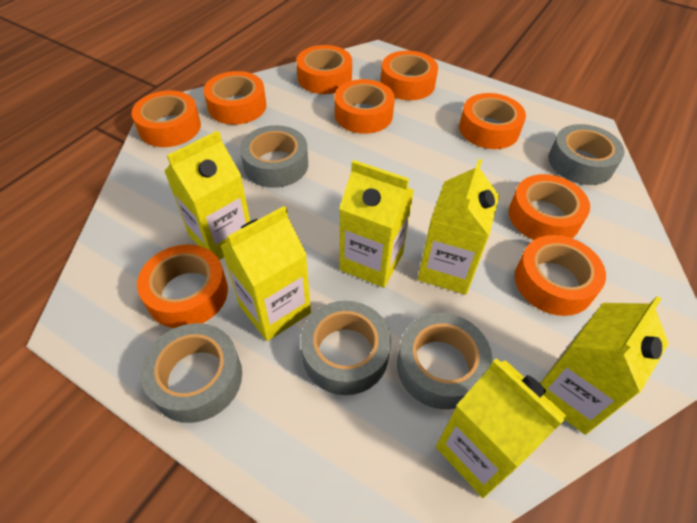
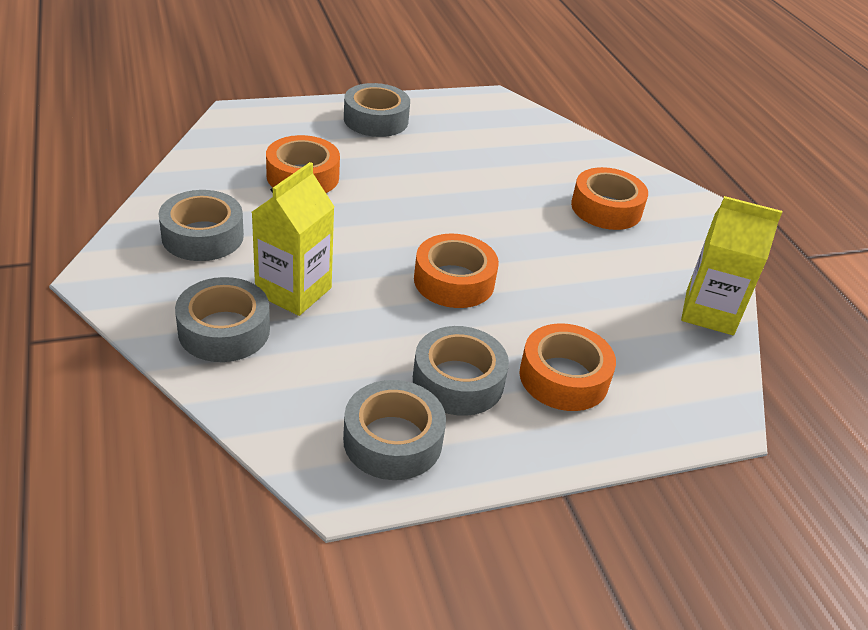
orange tape: 9 -> 4
yellow carton: 6 -> 2

